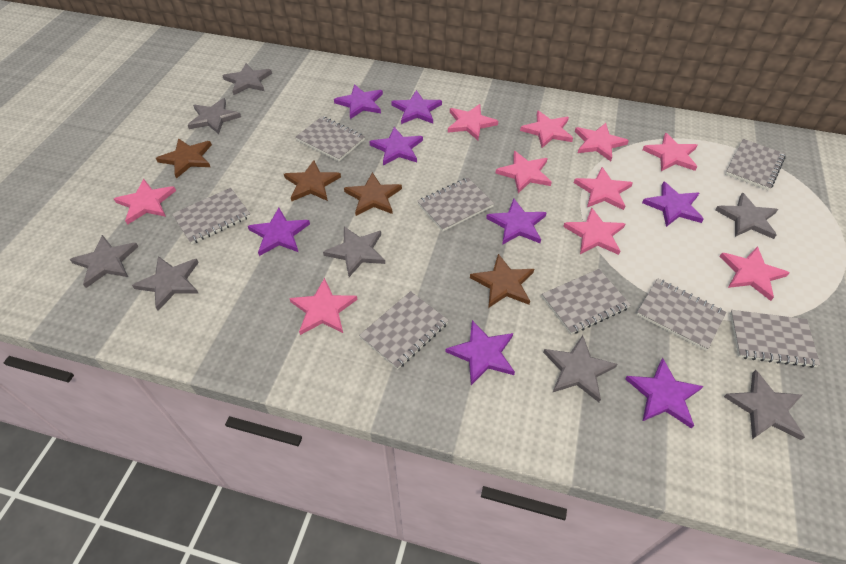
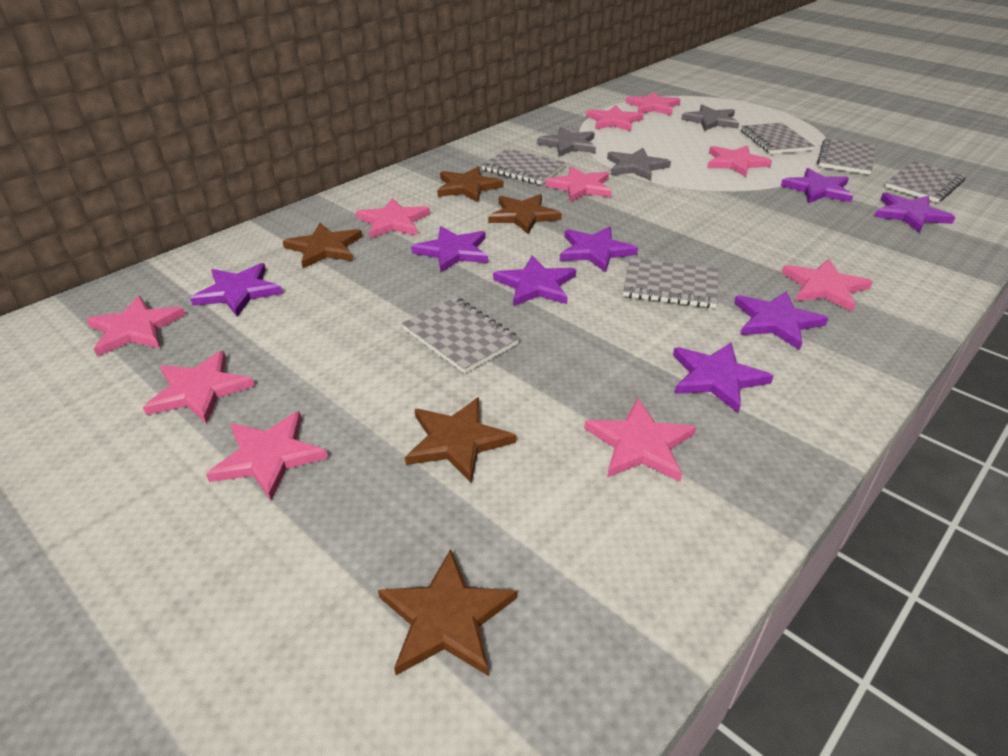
brown star: 4 -> 5
grey notebook: 8 -> 6
grey star: 8 -> 3

